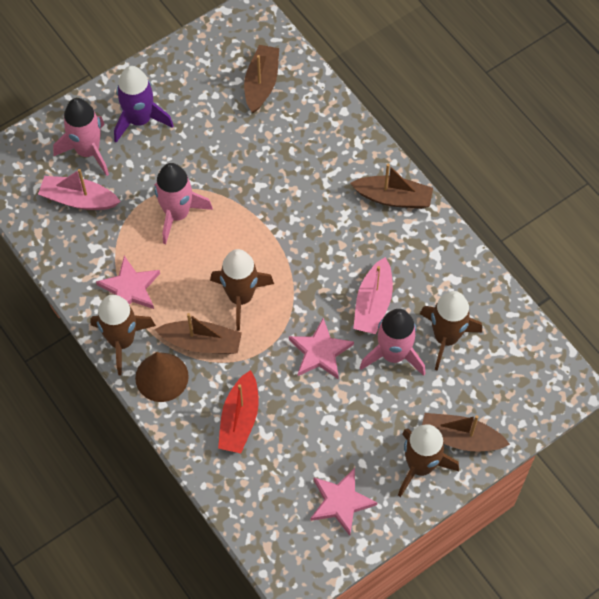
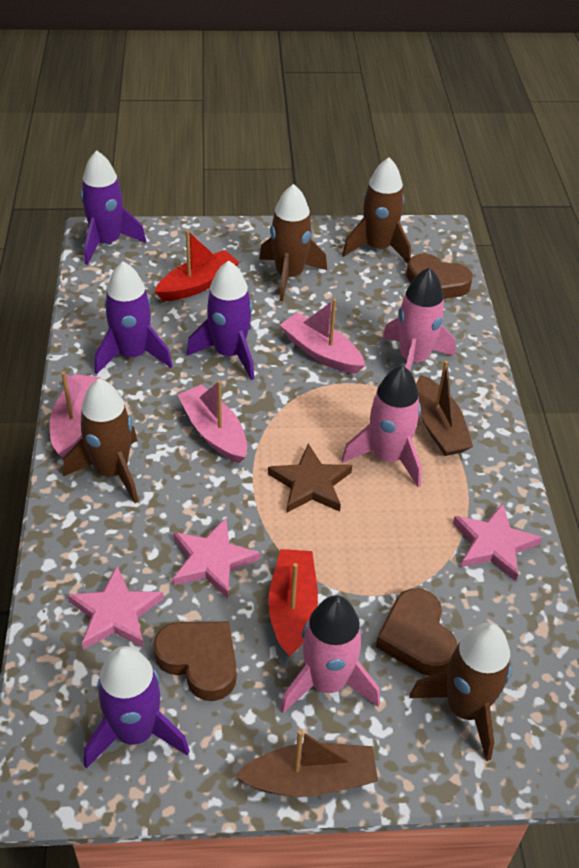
brown boat: 4 -> 2
brown cone: 1 -> 0
brown heart: 0 -> 3
brown star: 0 -> 1
pink boat: 2 -> 3
purple rocket: 1 -> 4
red boat: 1 -> 2

